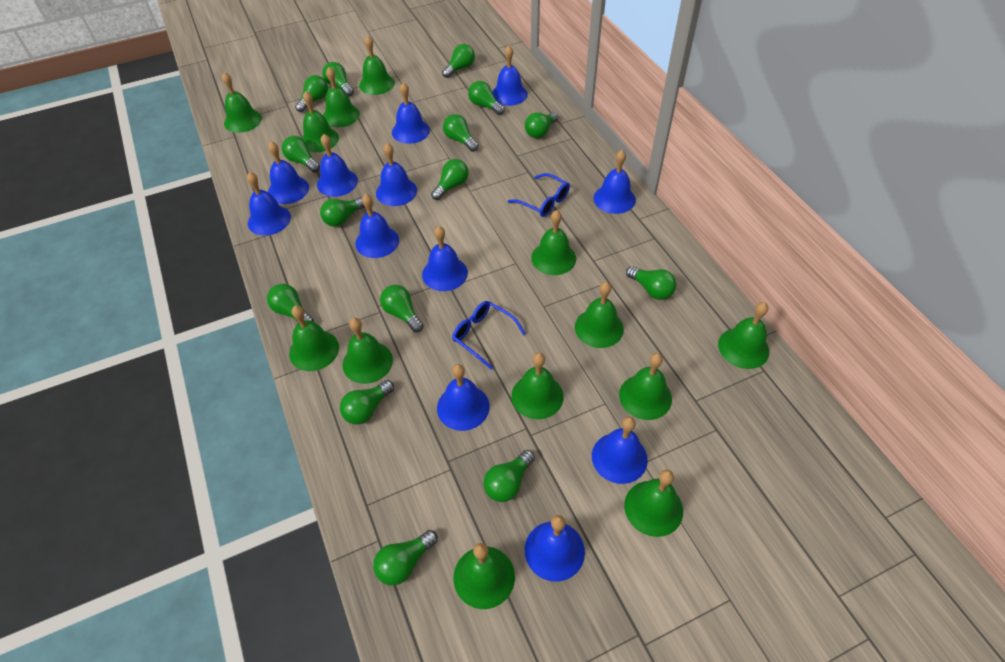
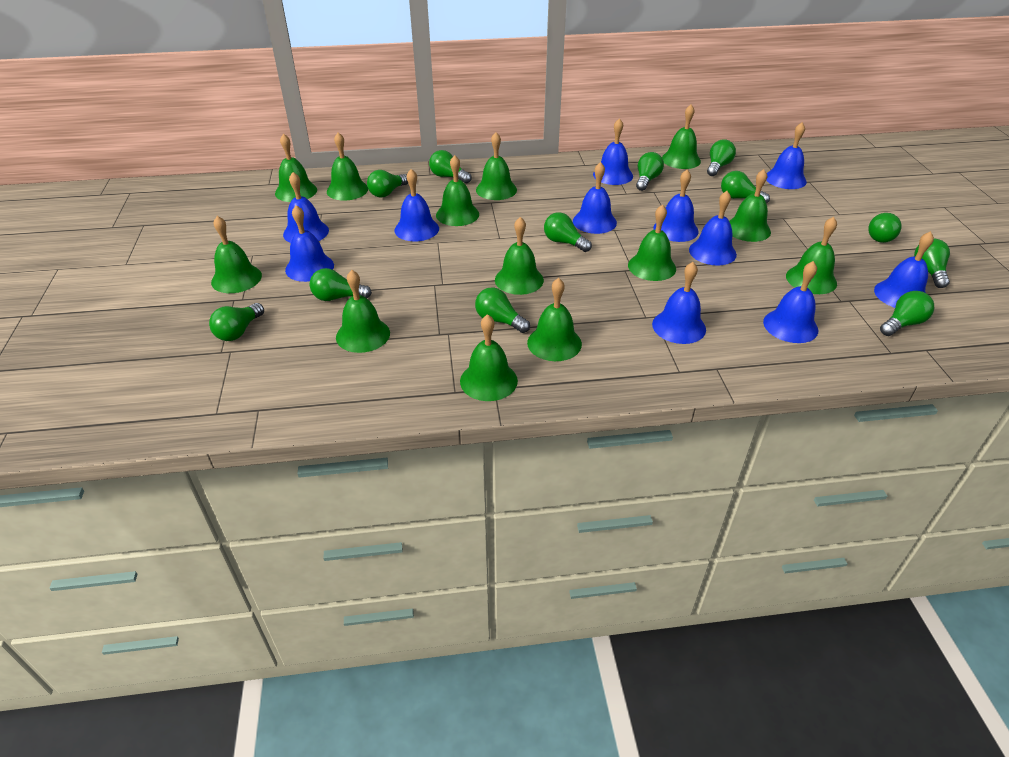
blue bell: 12 -> 11
blue glasses: 2 -> 0
green light bulb: 15 -> 12

